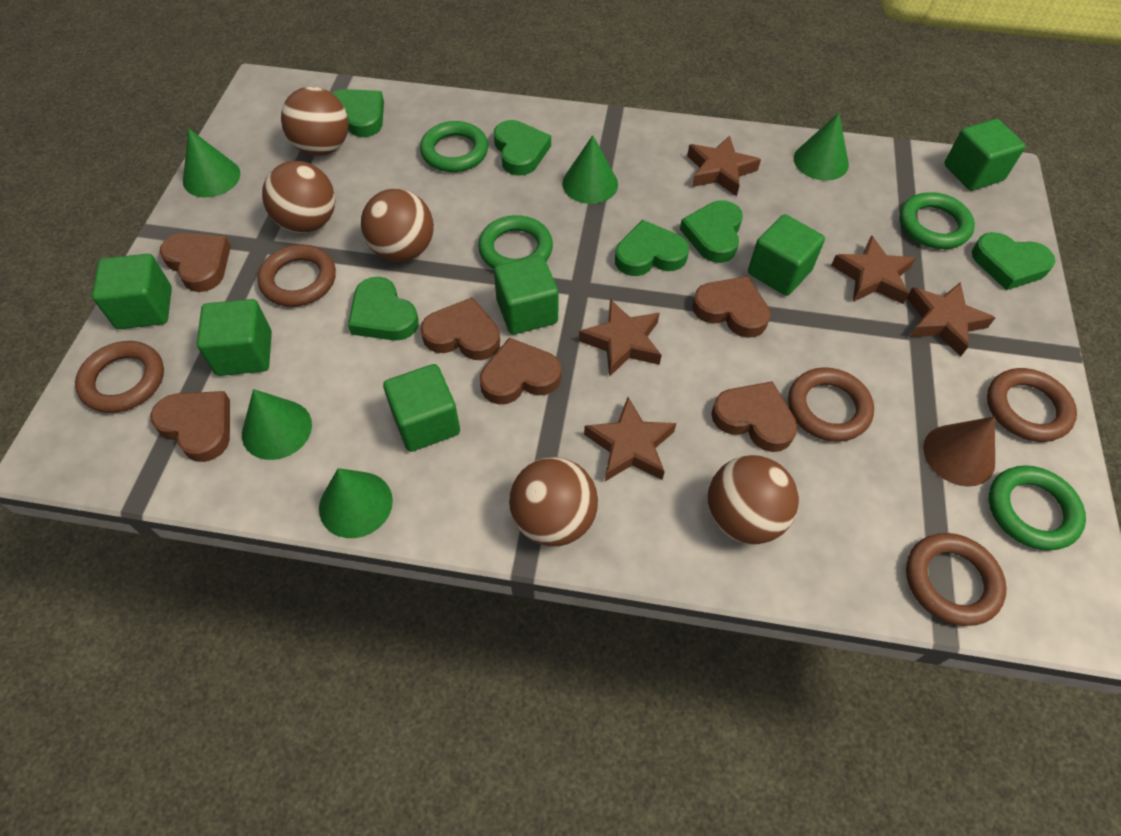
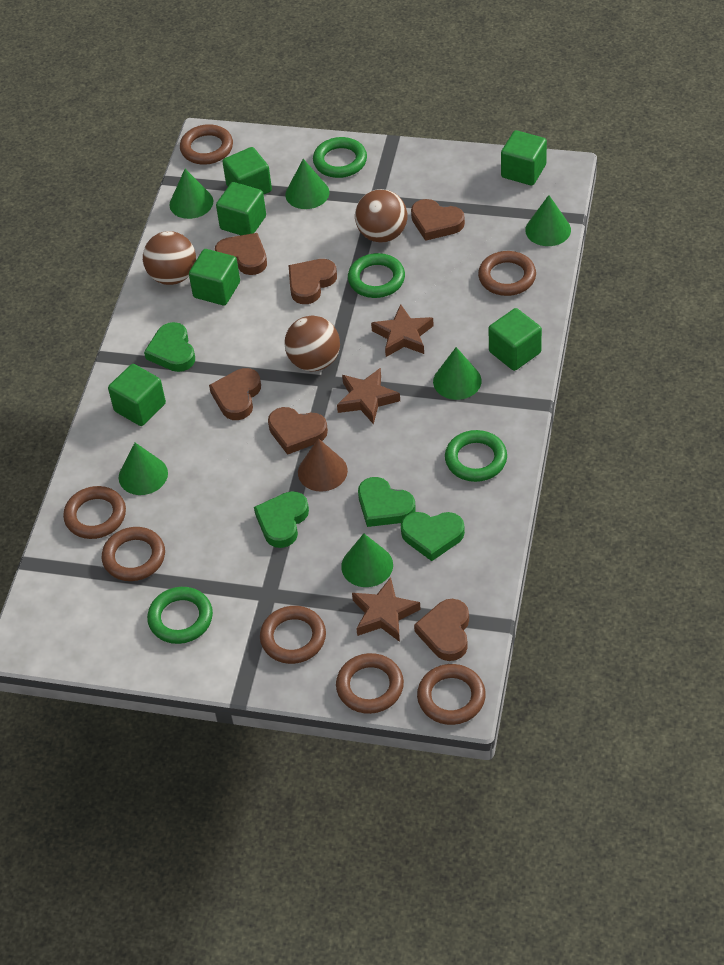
brown ball: 5 -> 3
brown ring: 5 -> 7
brown star: 5 -> 3
green cone: 5 -> 6
green heart: 6 -> 4

